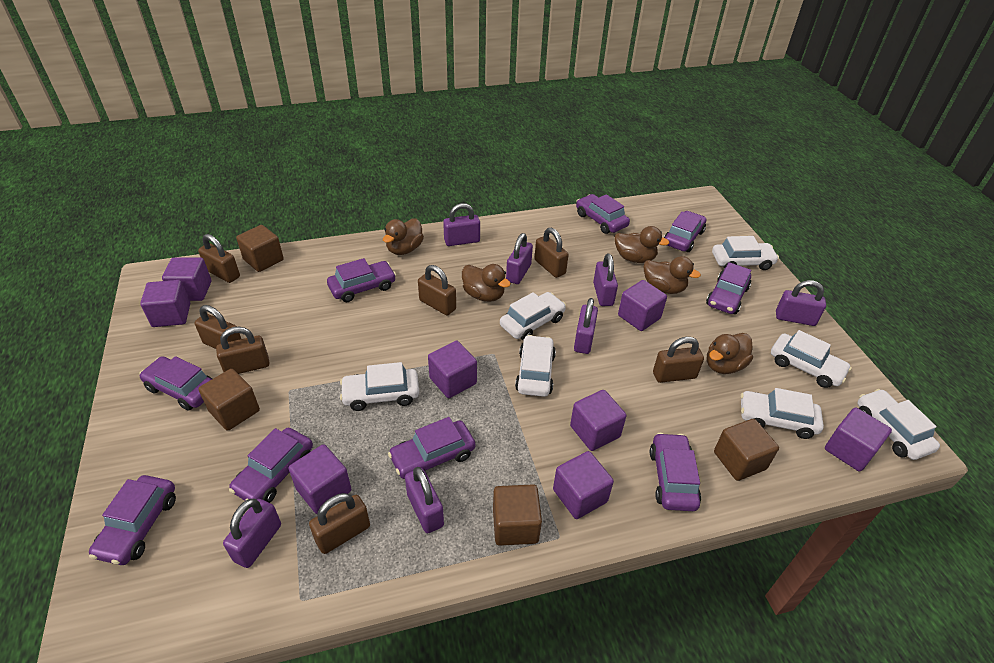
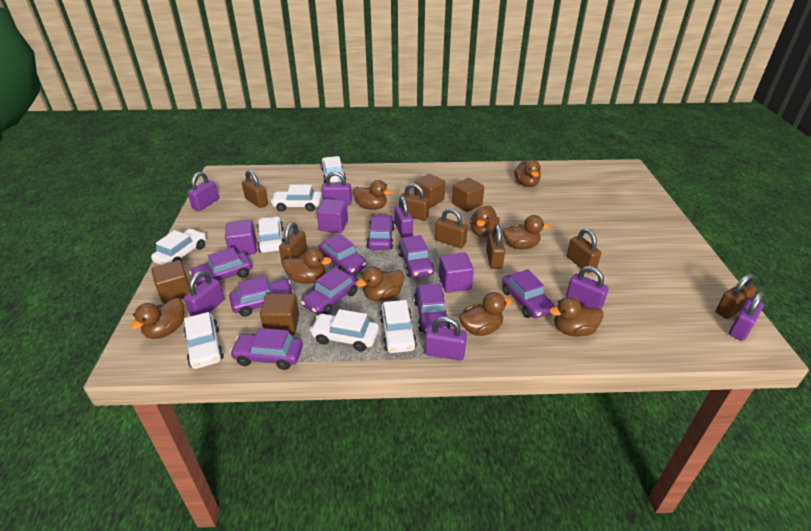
brown duck: 5 -> 9
purple cube: 8 -> 3

